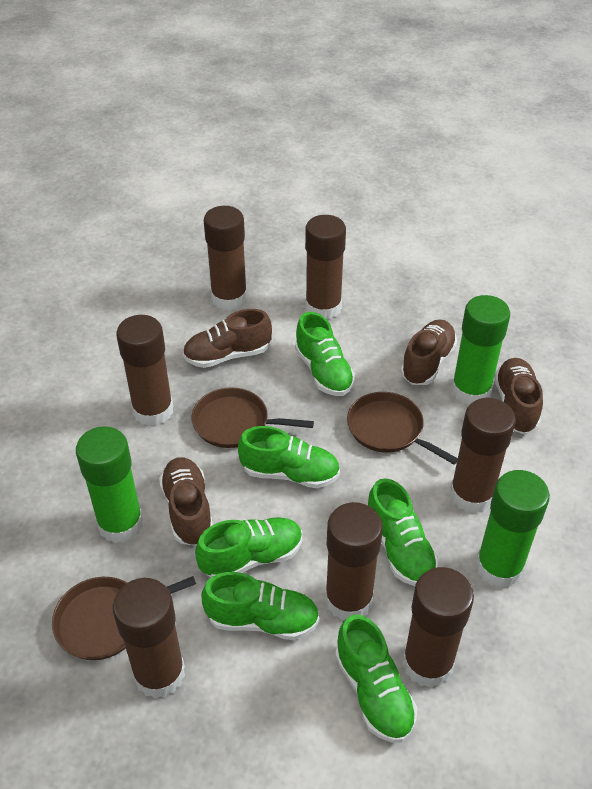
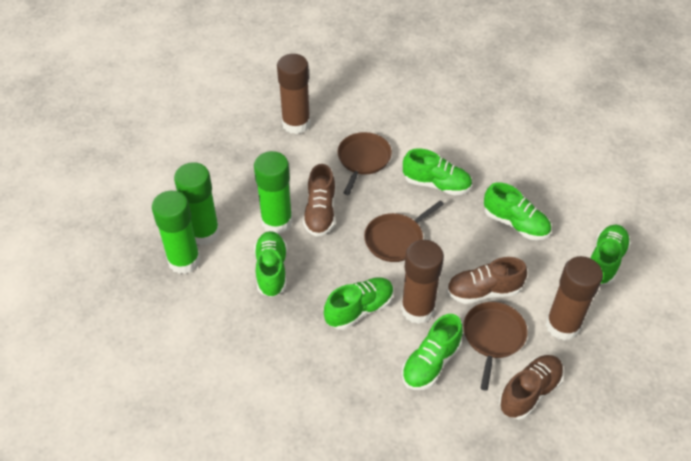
brown glue stick: 7 -> 3
brown shoe: 4 -> 3

